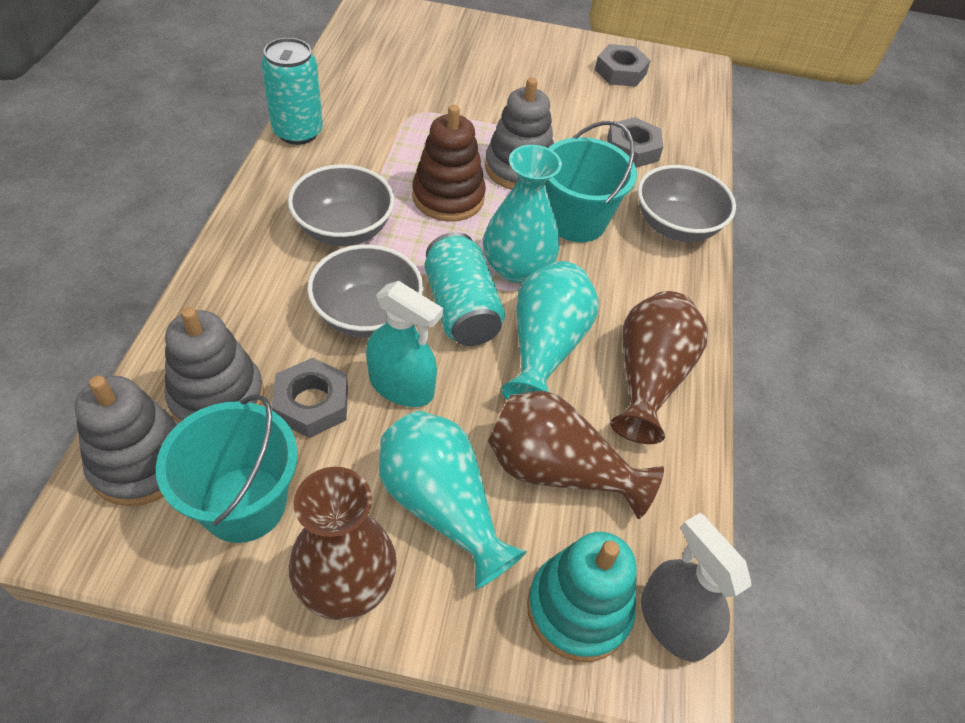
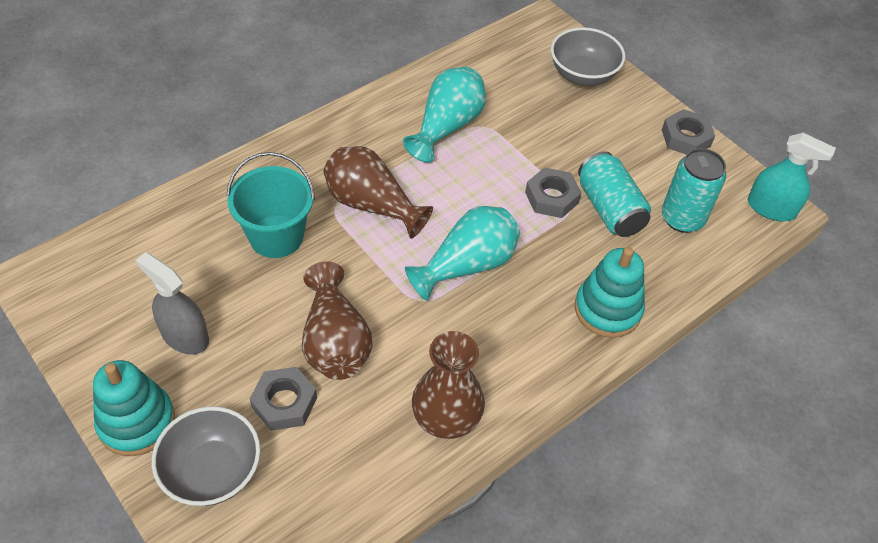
brown stacking toy: 1 -> 0
grey bowl: 3 -> 2
grey stacking toy: 3 -> 0
turquoise bucket: 2 -> 1
turquoise stacking toy: 1 -> 2
turquoise vase: 3 -> 2

